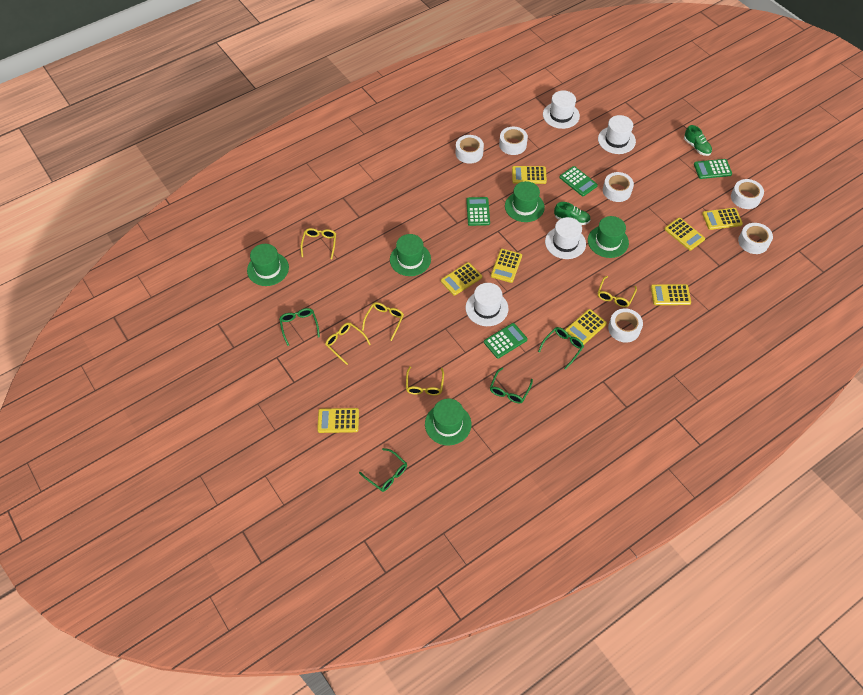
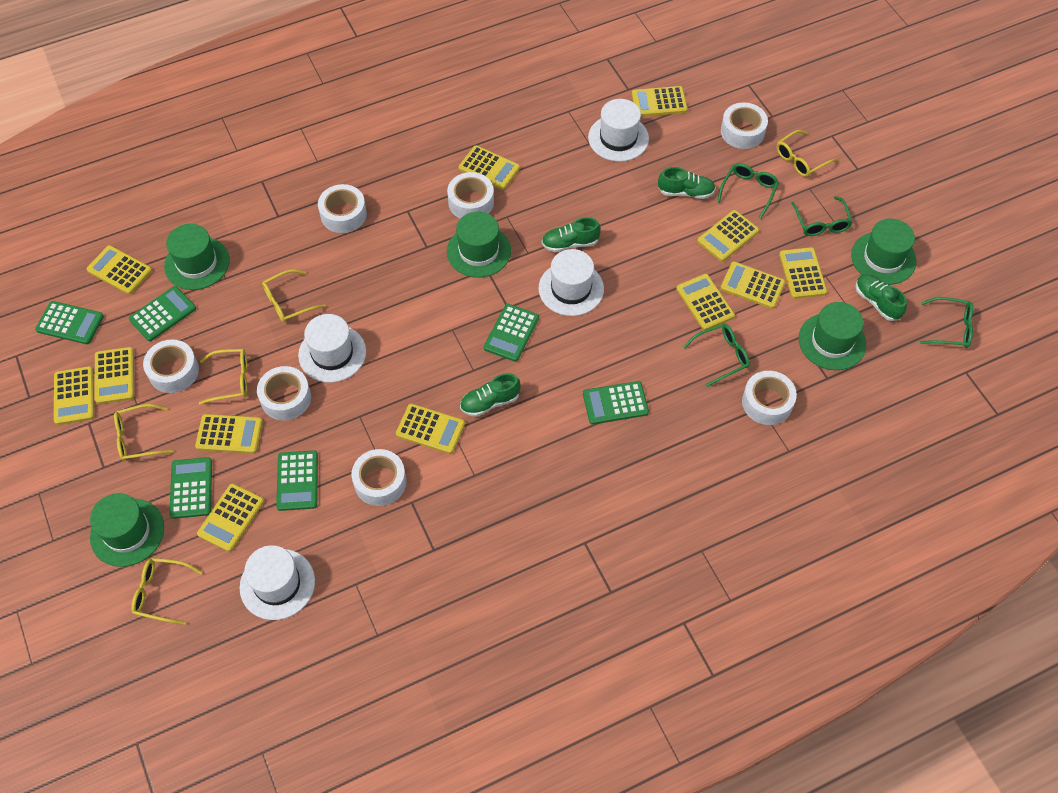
green calculator: 4 -> 6
green shoe: 2 -> 4
white tape: 6 -> 7
yellow calculator: 8 -> 12

